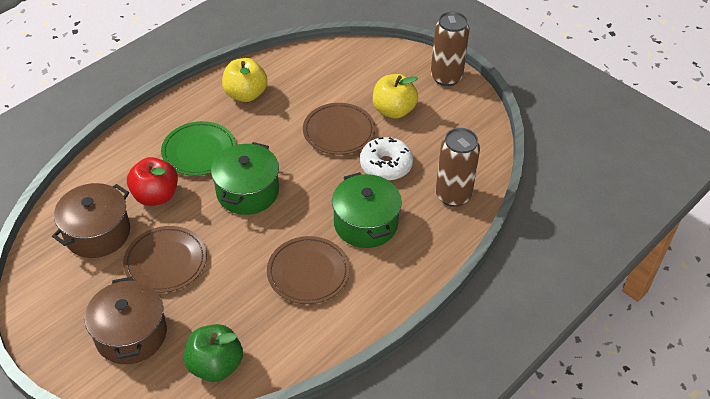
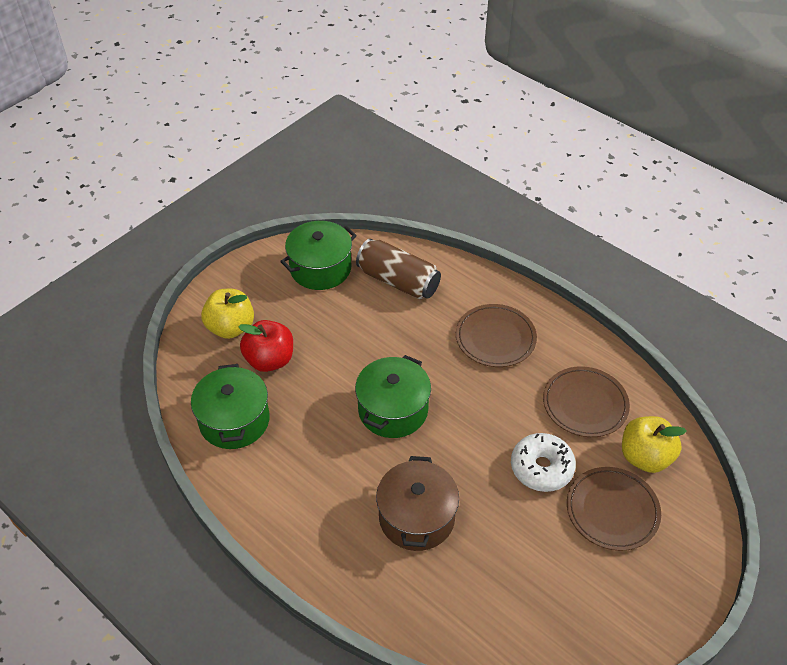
brown can: 2 -> 1
brown pot: 2 -> 1
green apple: 1 -> 0
green plate: 1 -> 0
green pot: 2 -> 3

